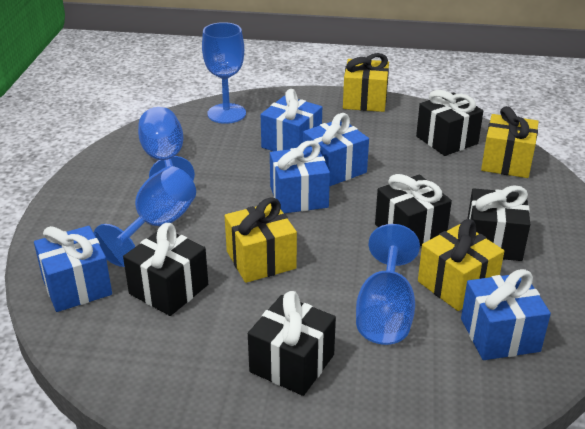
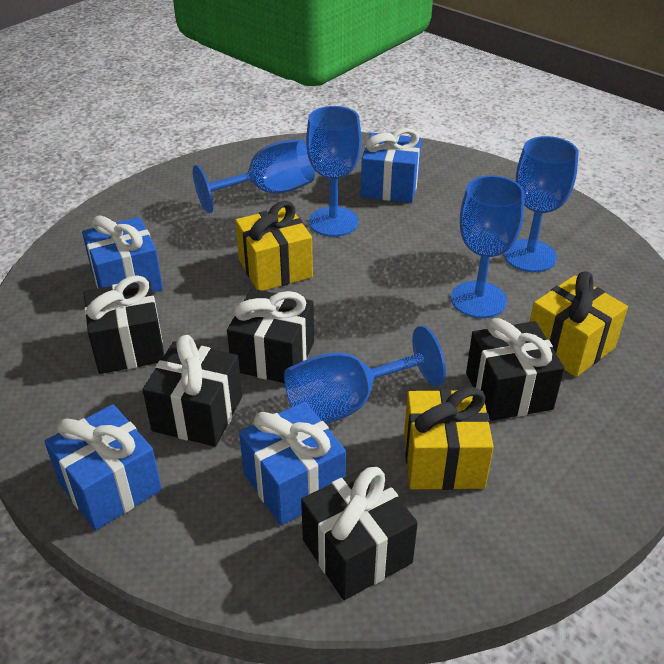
blue gift: 5 -> 4
blue goblet: 4 -> 5
yellow gift: 4 -> 3

